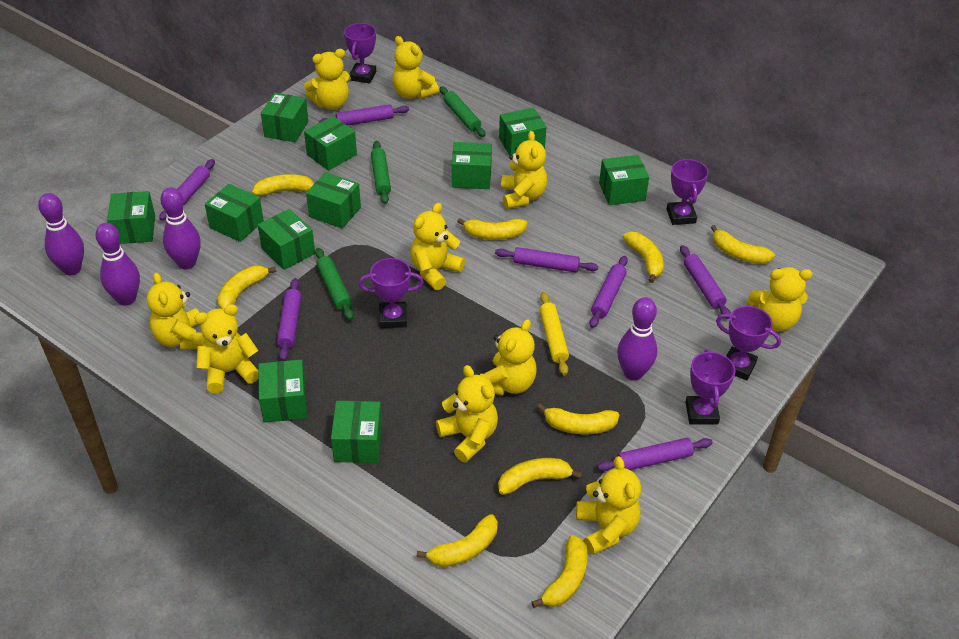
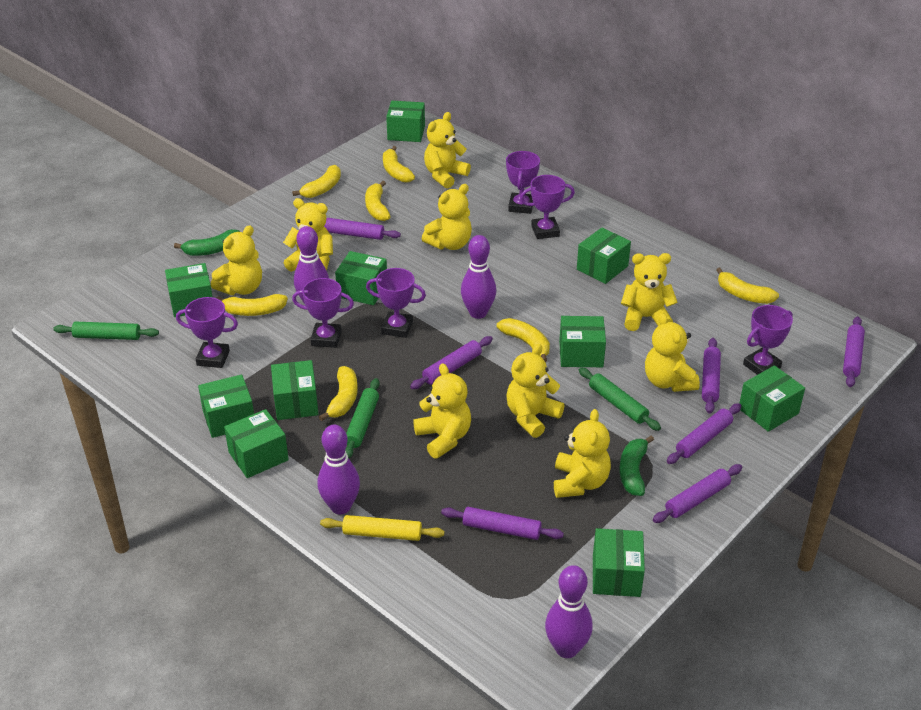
green banana: 0 -> 2
green box: 11 -> 10
purple trophy: 5 -> 6
yellow banana: 9 -> 7
yellow teddy bear: 10 -> 9

